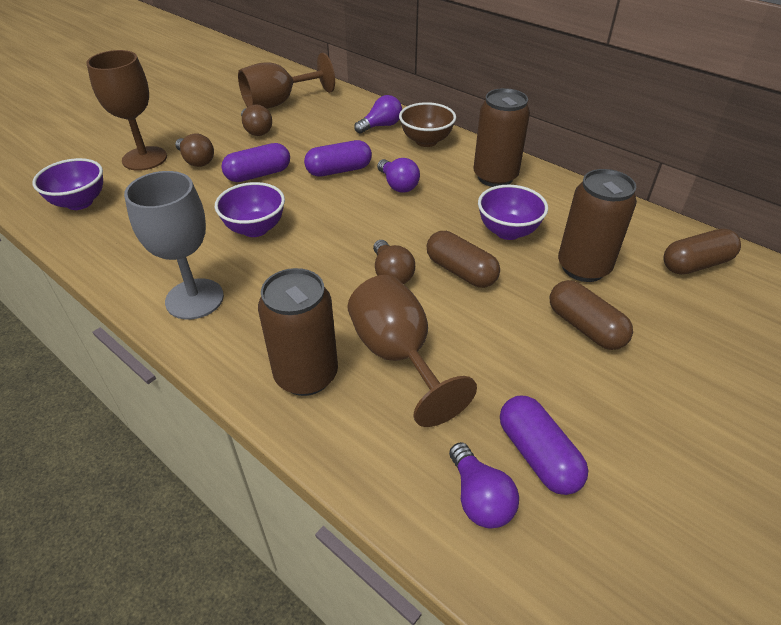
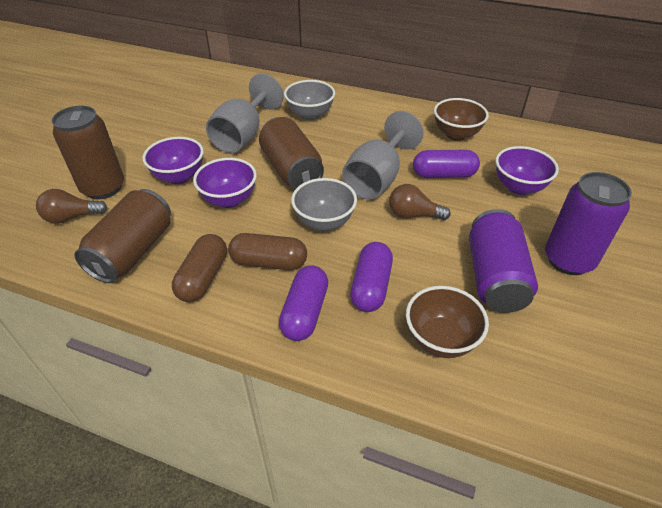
brown bowl: 1 -> 2
brown capsule: 3 -> 2
brown goblet: 3 -> 0
brown light bulb: 3 -> 2
grey bowl: 0 -> 2
grey goblet: 1 -> 2
purple can: 0 -> 2
purple light bulb: 3 -> 0

